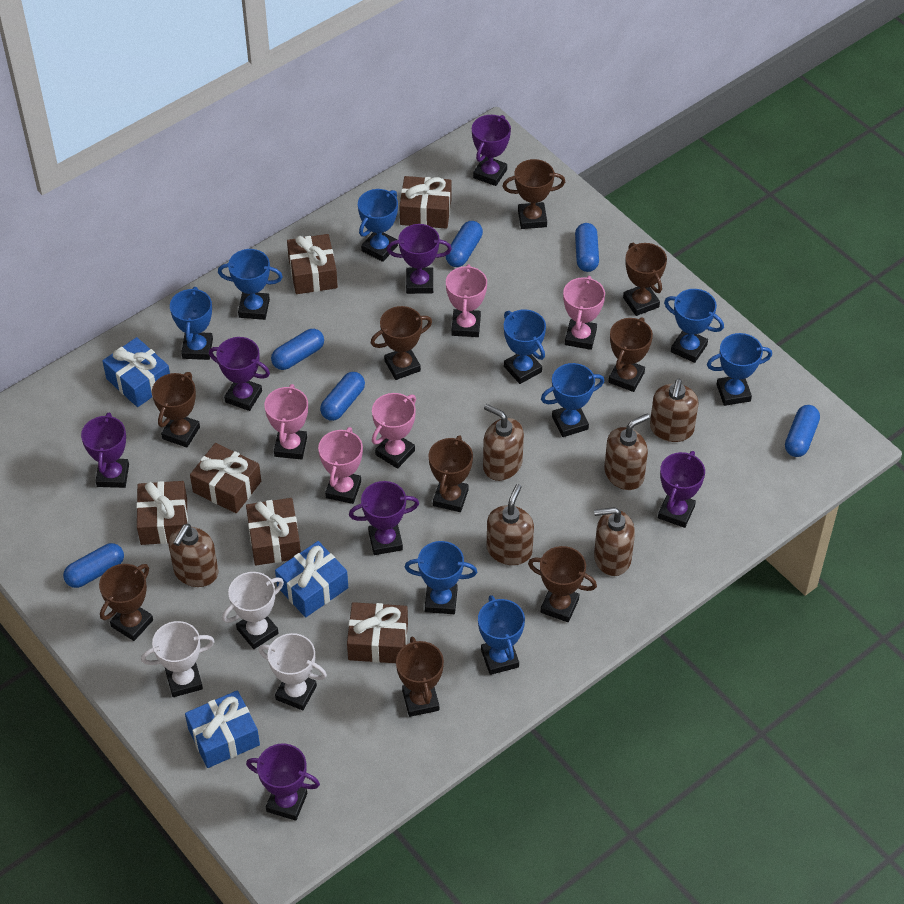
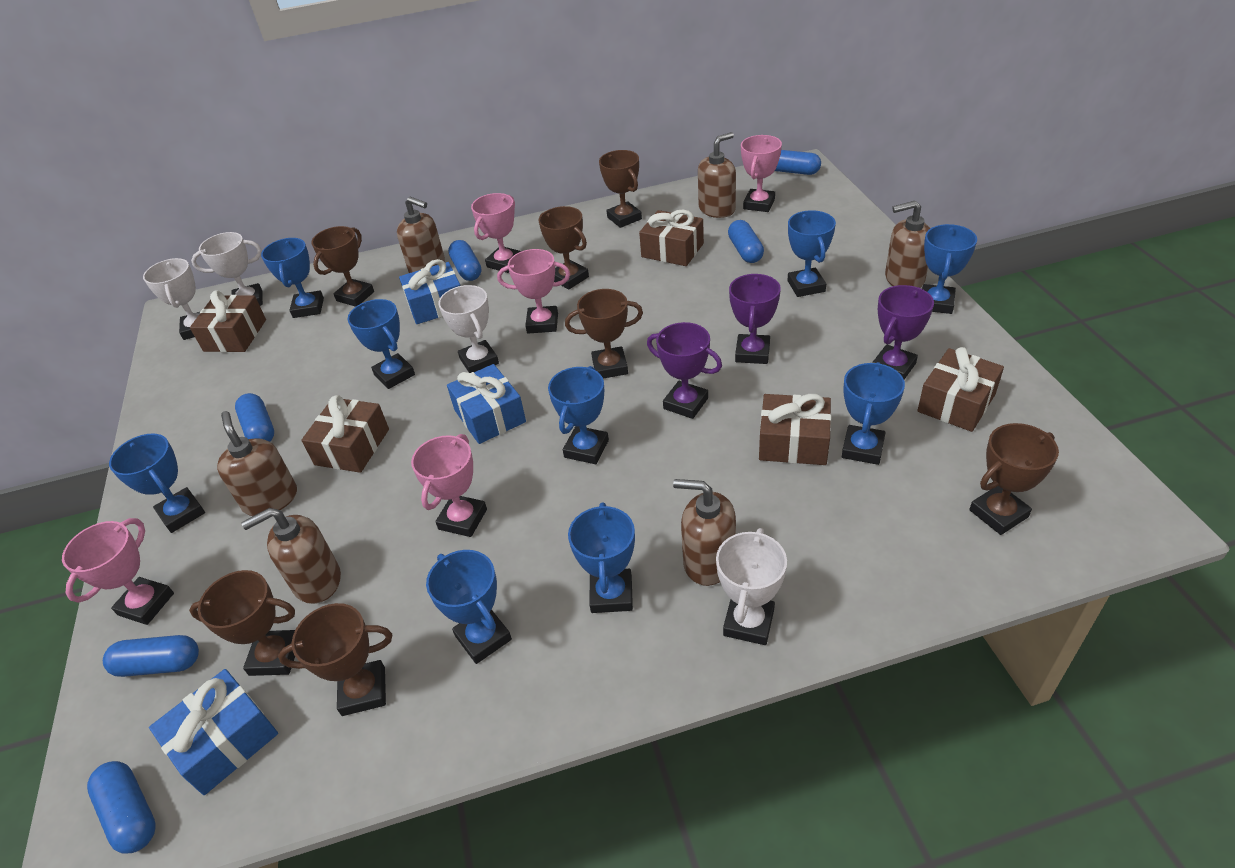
brown gift: 6 -> 5
brown trophy: 9 -> 7
purple trophy: 7 -> 3
white trophy: 3 -> 4

